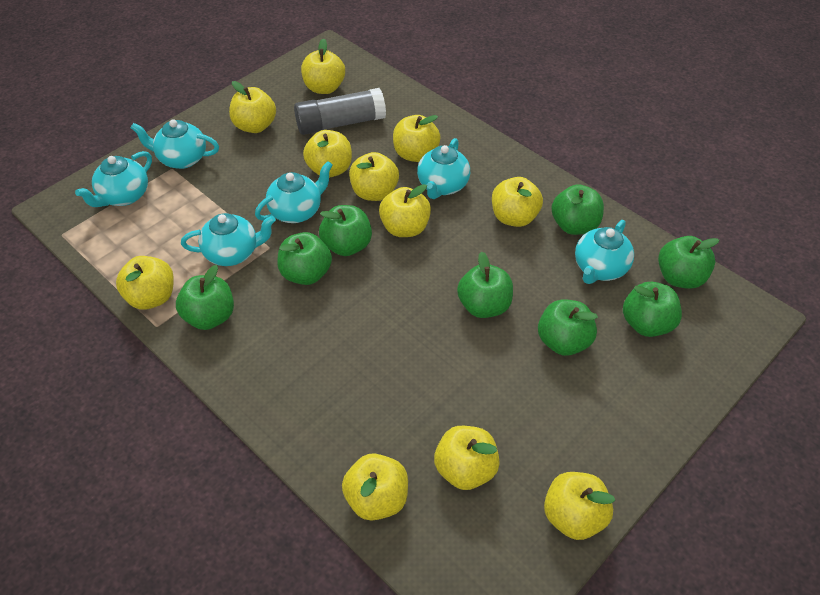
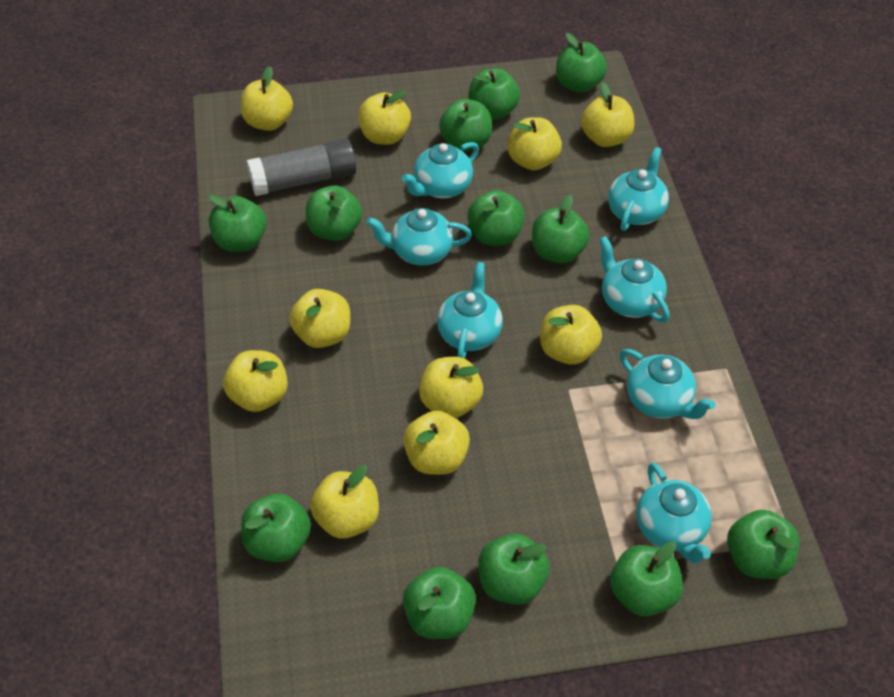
green apple: 8 -> 12
turquoise teapot: 6 -> 7
yellow apple: 11 -> 10

